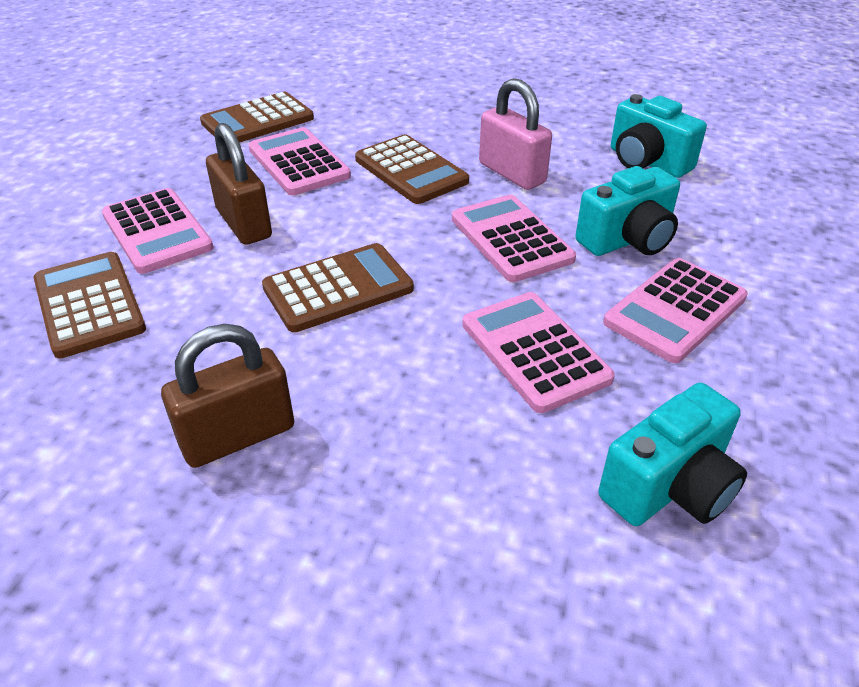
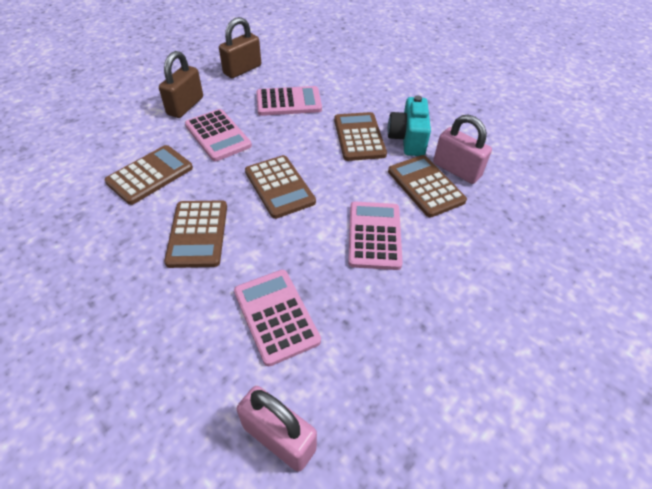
brown calculator: 4 -> 5
pink calculator: 5 -> 4
pink padlock: 1 -> 2
turquoise camera: 3 -> 1

